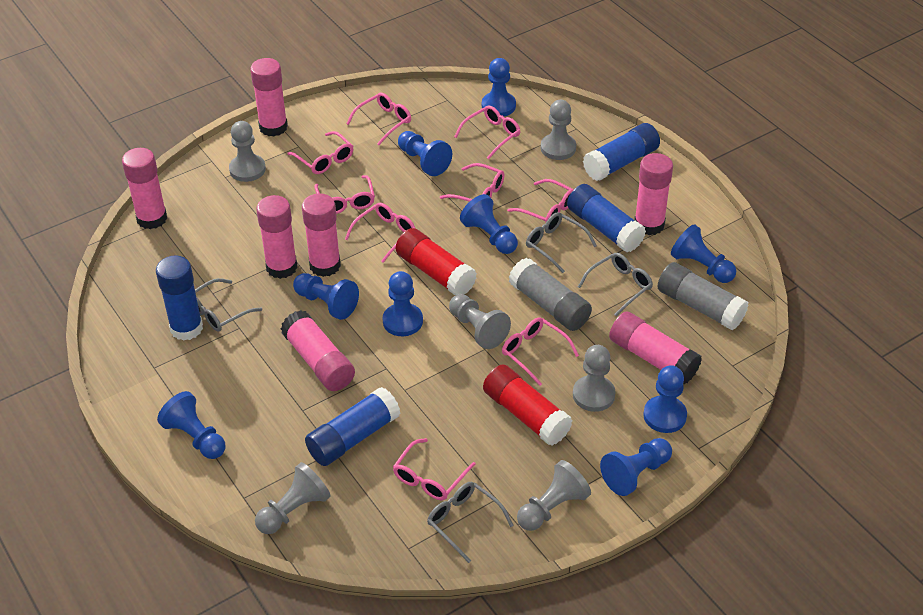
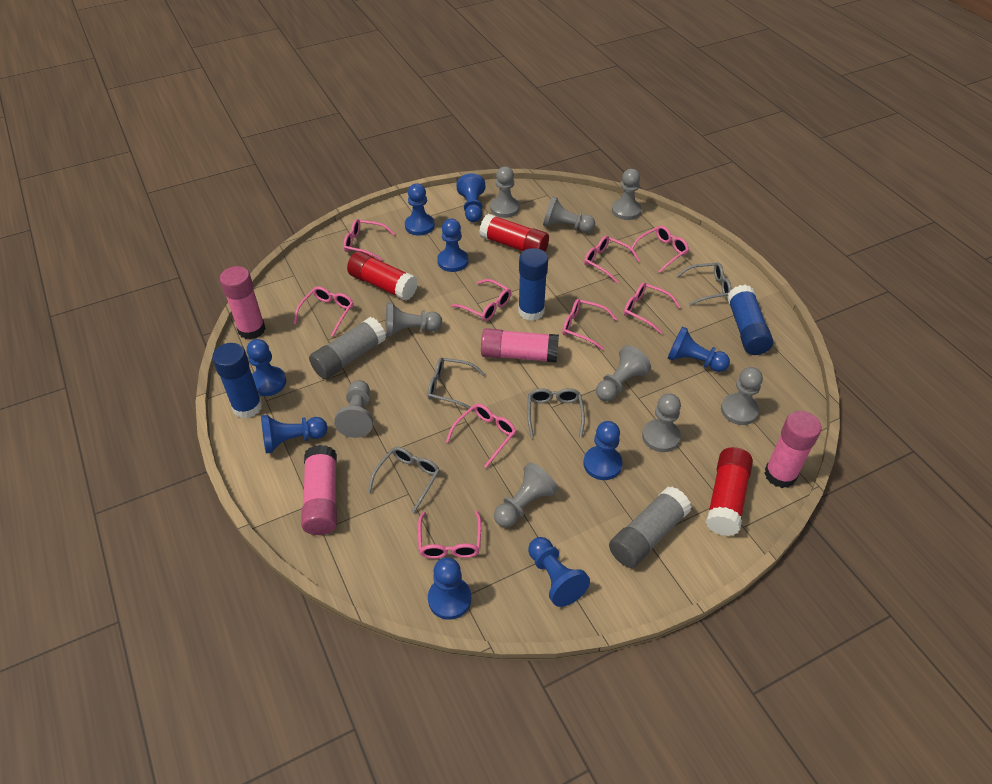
blue glue stick: 4 -> 3
grey pawn: 6 -> 9
pink glue stick: 7 -> 4
red glue stick: 2 -> 3

